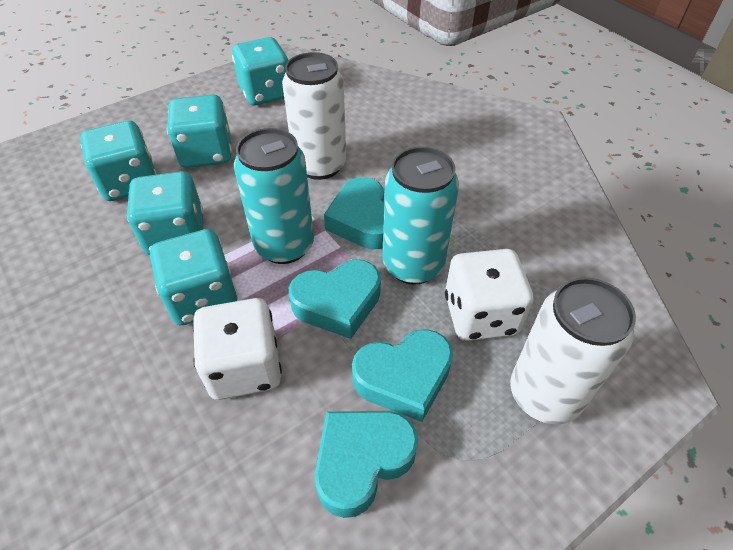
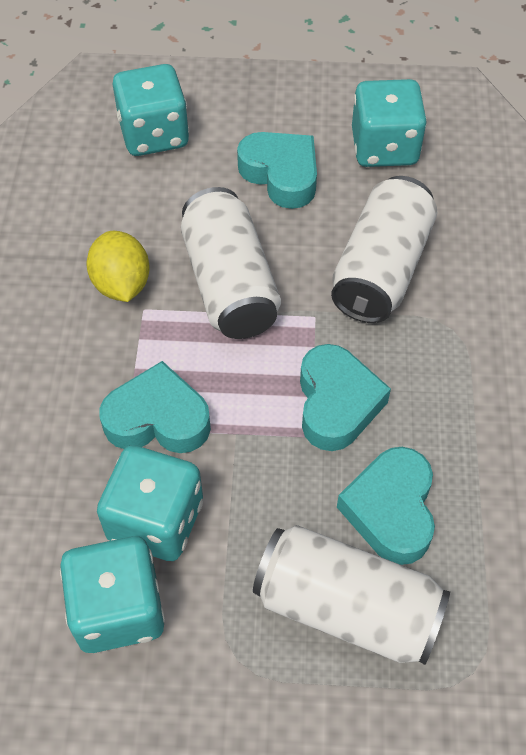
turquoise can: 2 -> 0
turquoise dice: 5 -> 4
white can: 2 -> 3
white dice: 2 -> 0
yellow lemon: 0 -> 1

